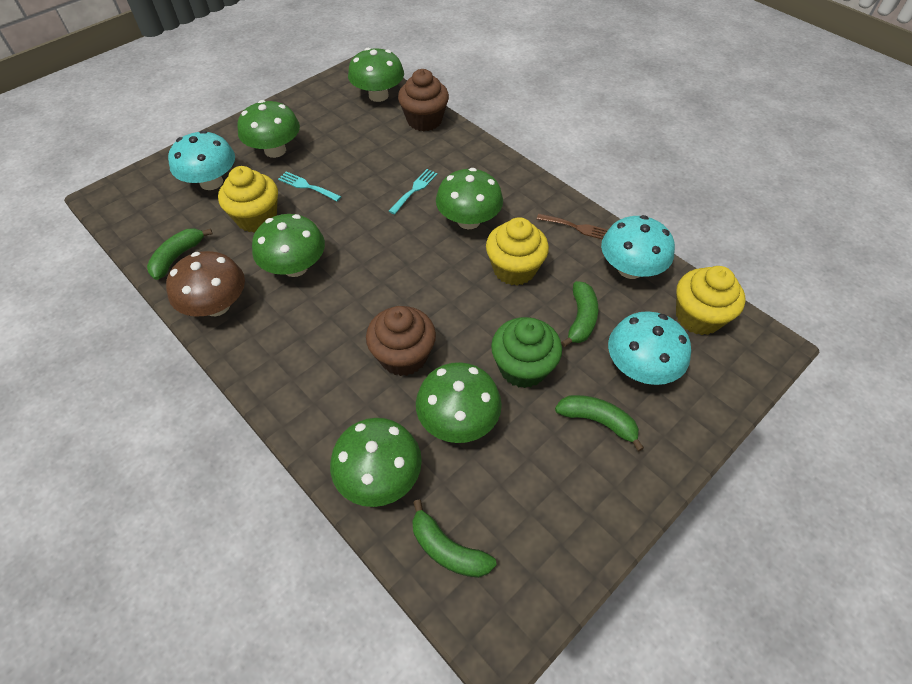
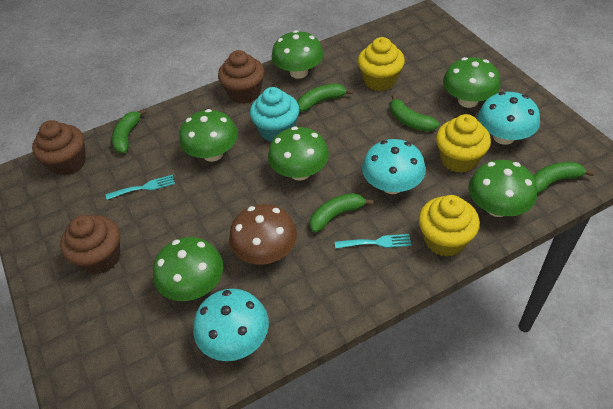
brown cupcake: 2 -> 3
brown fork: 1 -> 0
green banana: 4 -> 5
green cupcake: 1 -> 0
turquoise cupcake: 0 -> 1

